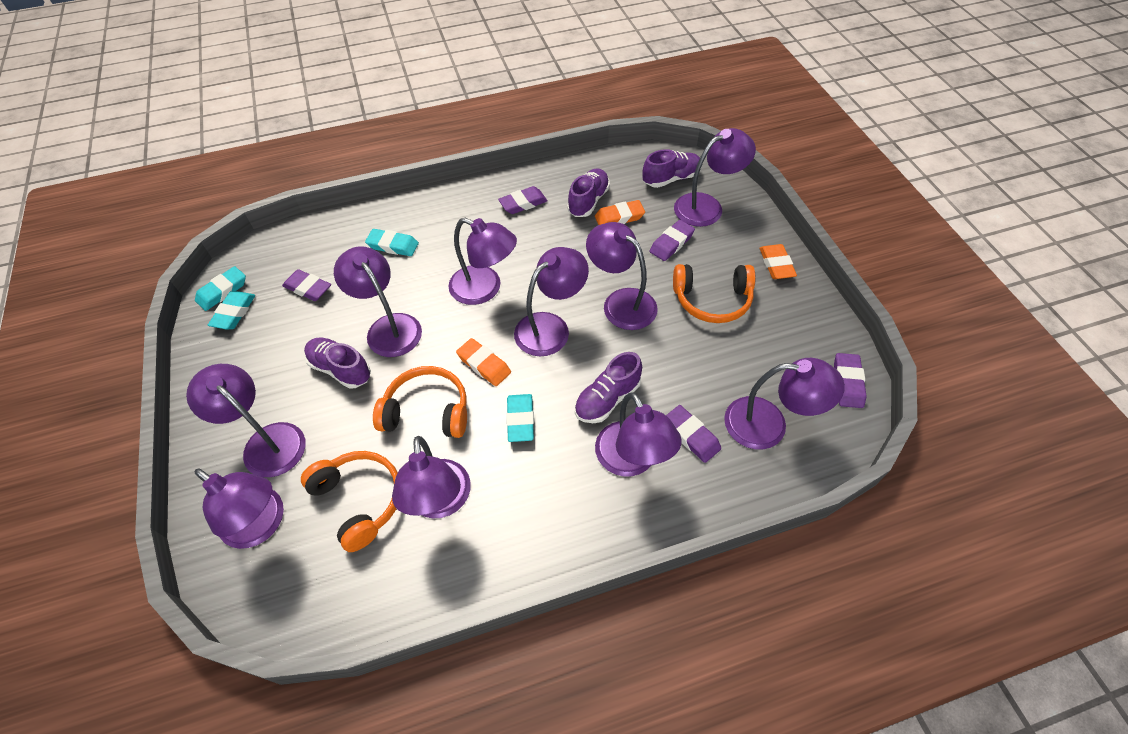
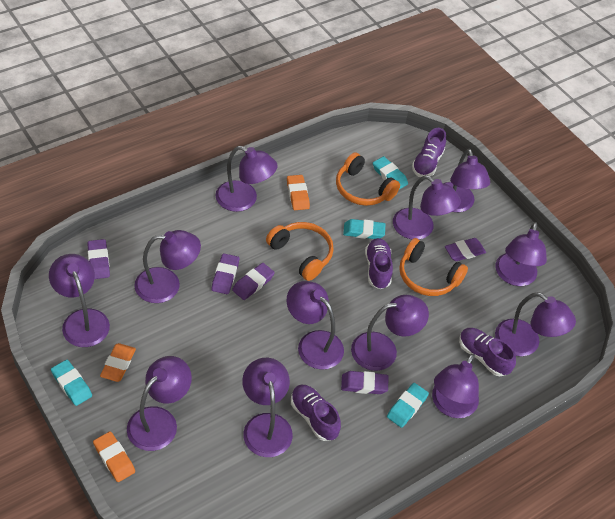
purple lamp: 10 -> 12

